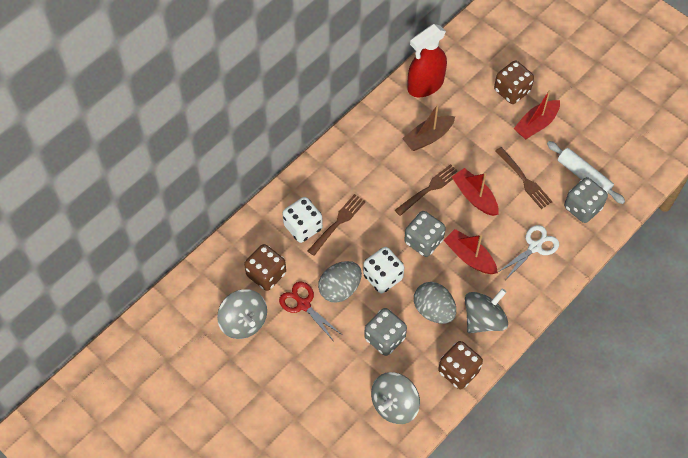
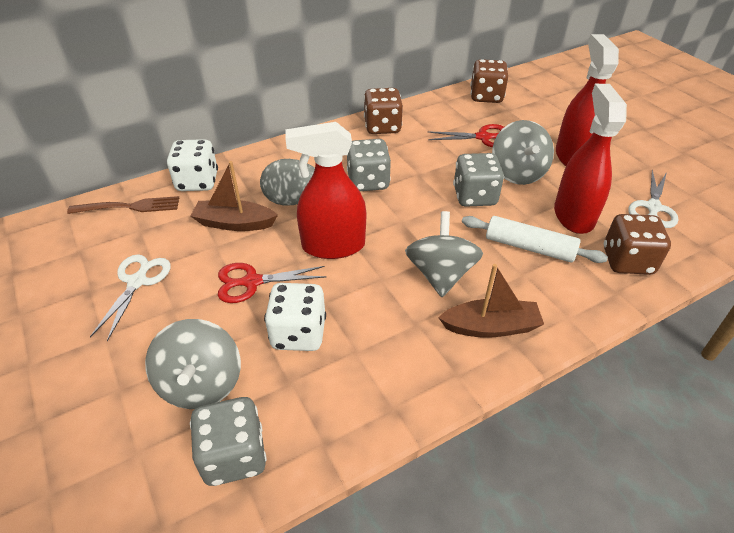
brown boat: 1 -> 2
brown fork: 3 -> 1
grey egg: 2 -> 1
red boat: 3 -> 0
red scissors: 1 -> 2
red spray bottle: 1 -> 3
white scissors: 1 -> 2

